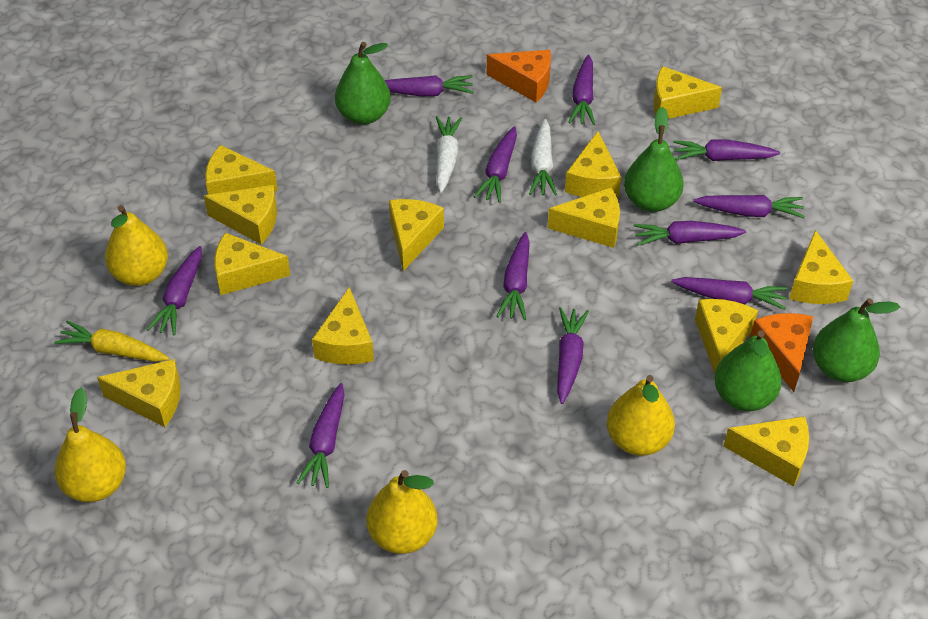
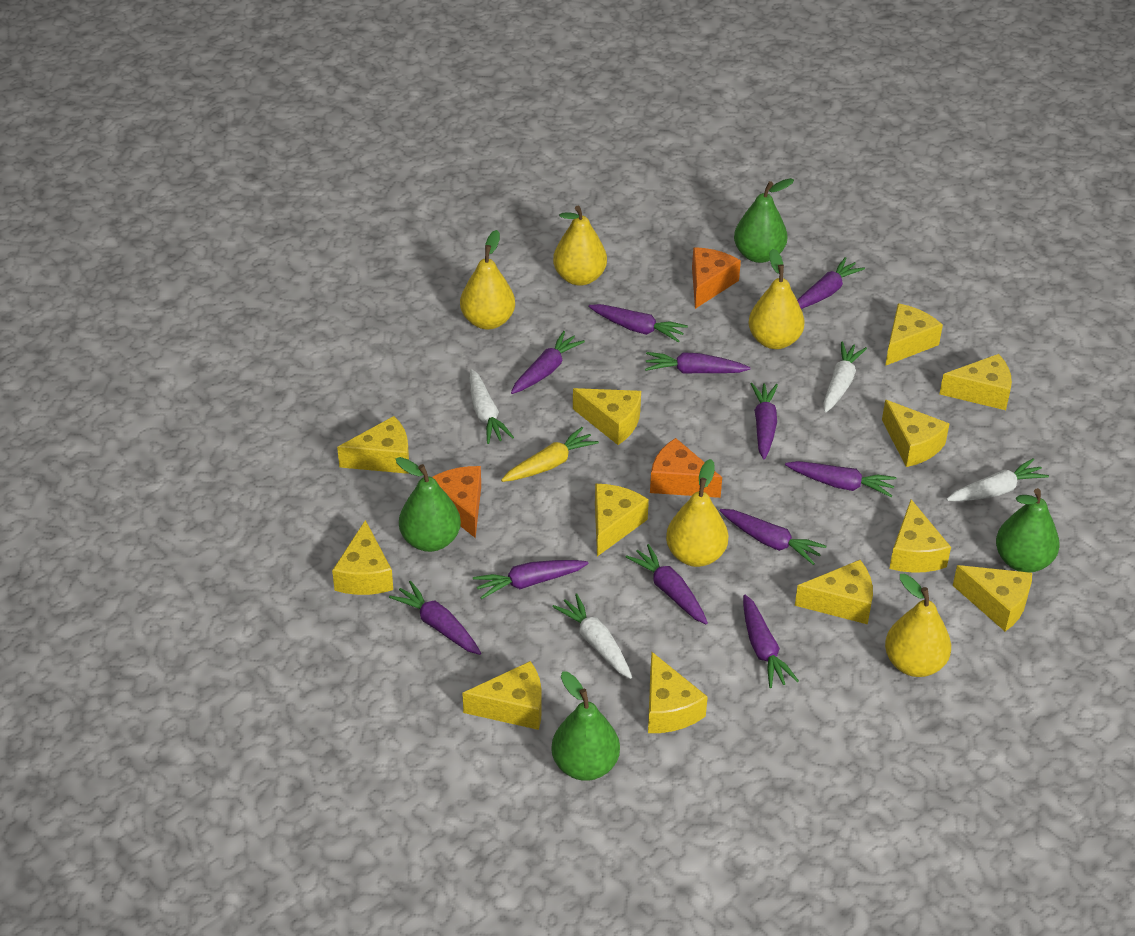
orange cheese: 2 -> 3
white carrot: 2 -> 4
yellow pear: 4 -> 5

